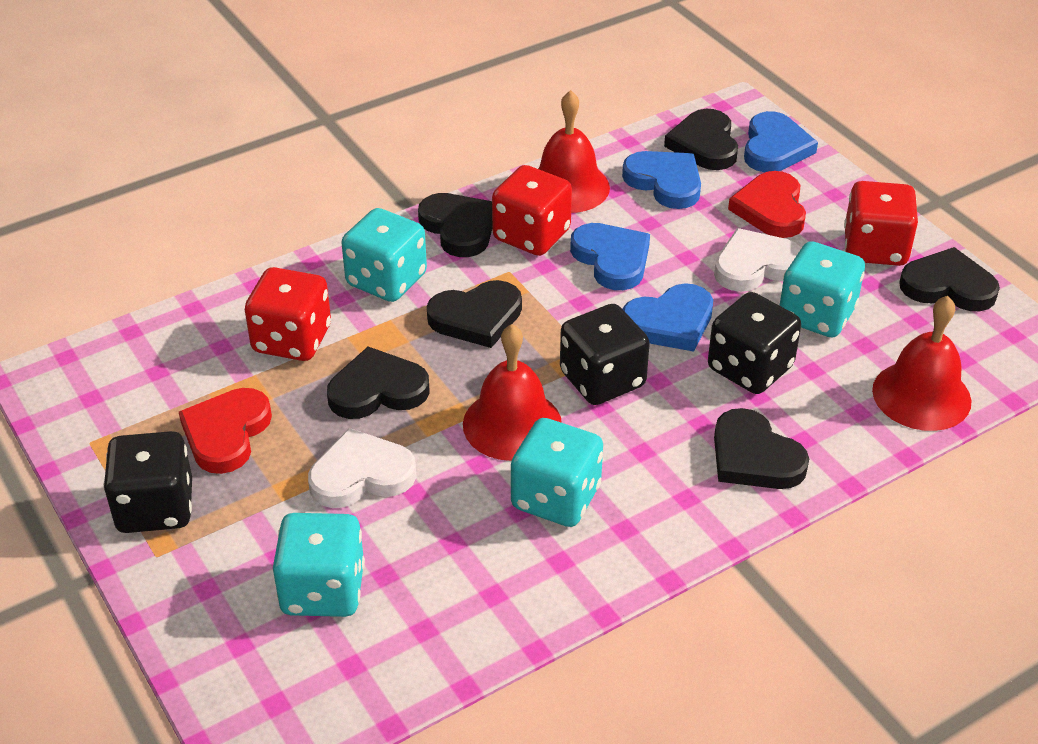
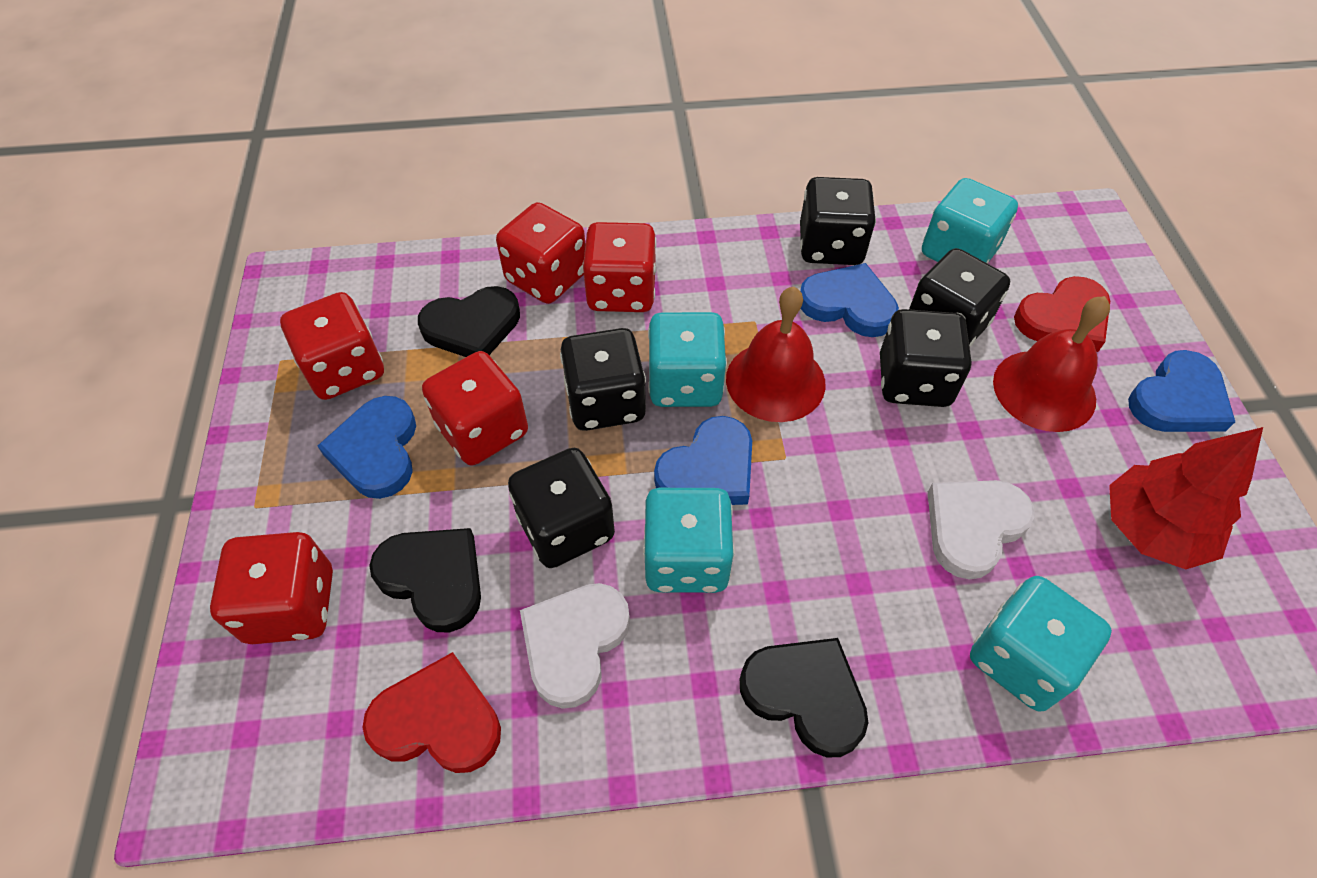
black dice: 3 -> 5
black heart: 6 -> 3
red bell: 3 -> 2
red dice: 3 -> 5
red tree: 0 -> 1

